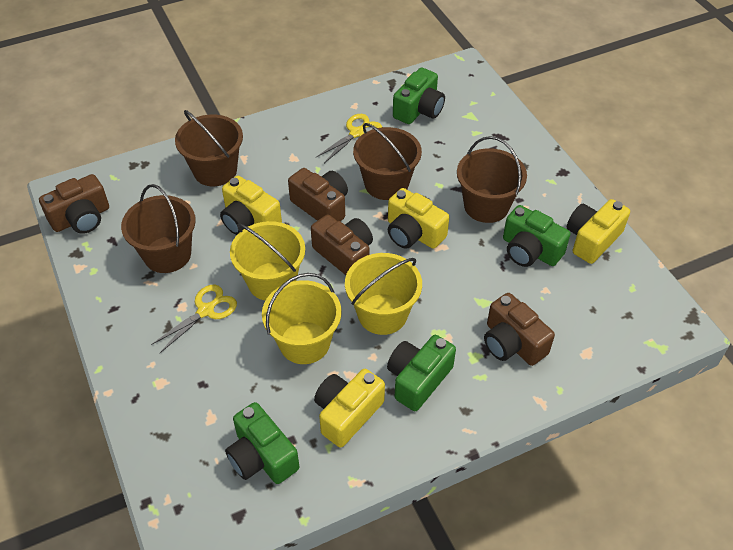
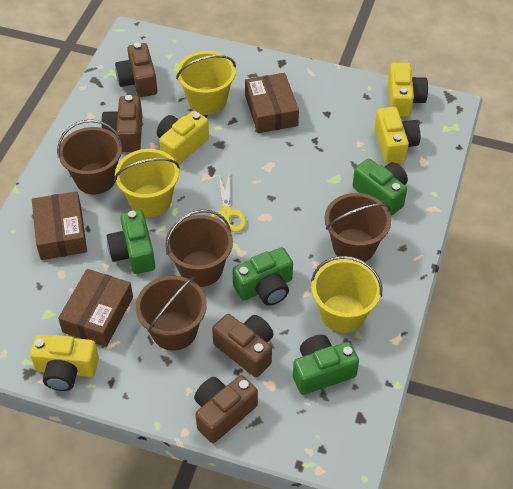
brown box: 0 -> 3
yellow scissors: 2 -> 1

